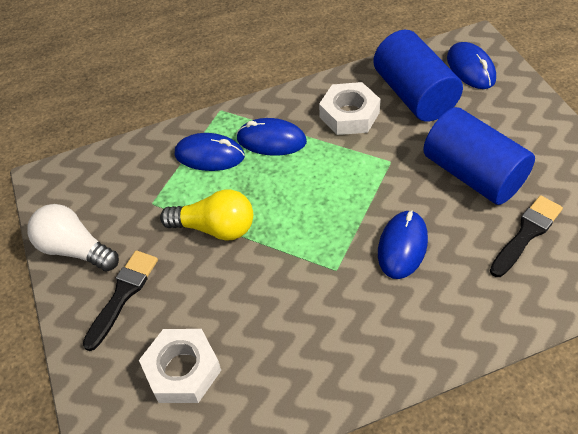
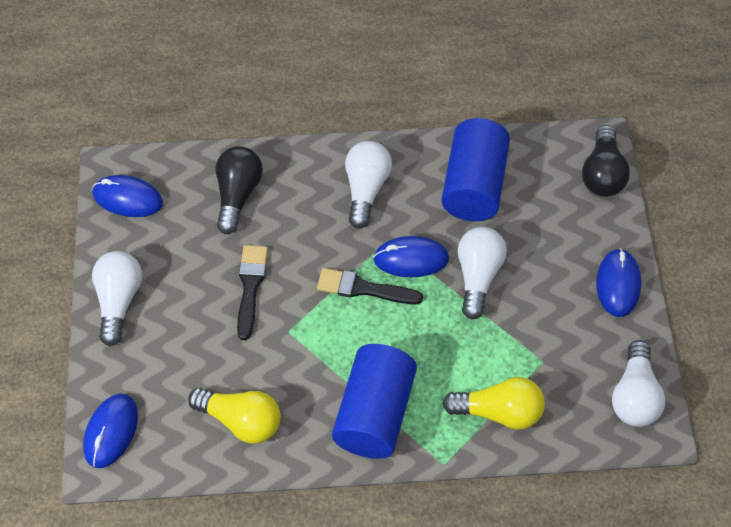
black light bulb: 0 -> 2
white light bulb: 1 -> 4
white nut: 2 -> 0
yellow light bulb: 1 -> 2

